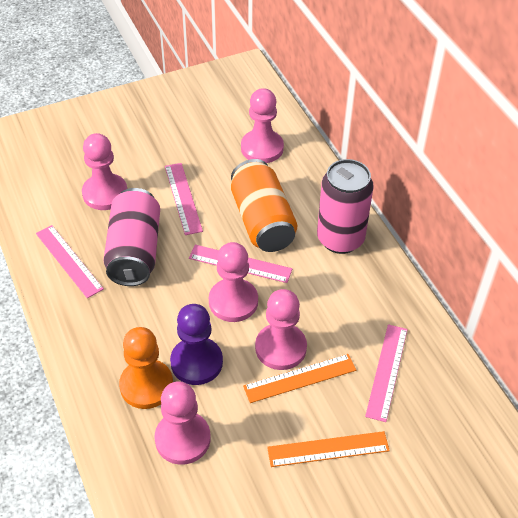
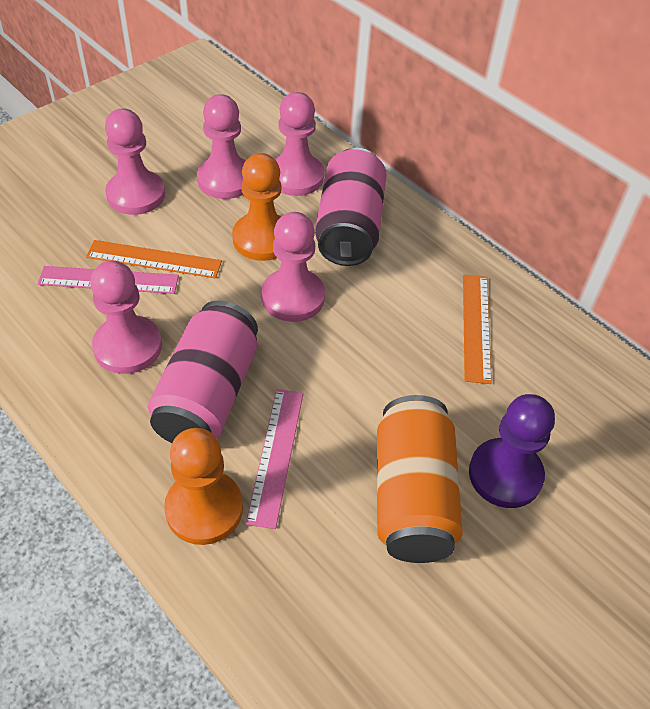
orange pawn: 1 -> 2
pink ruler: 4 -> 2

